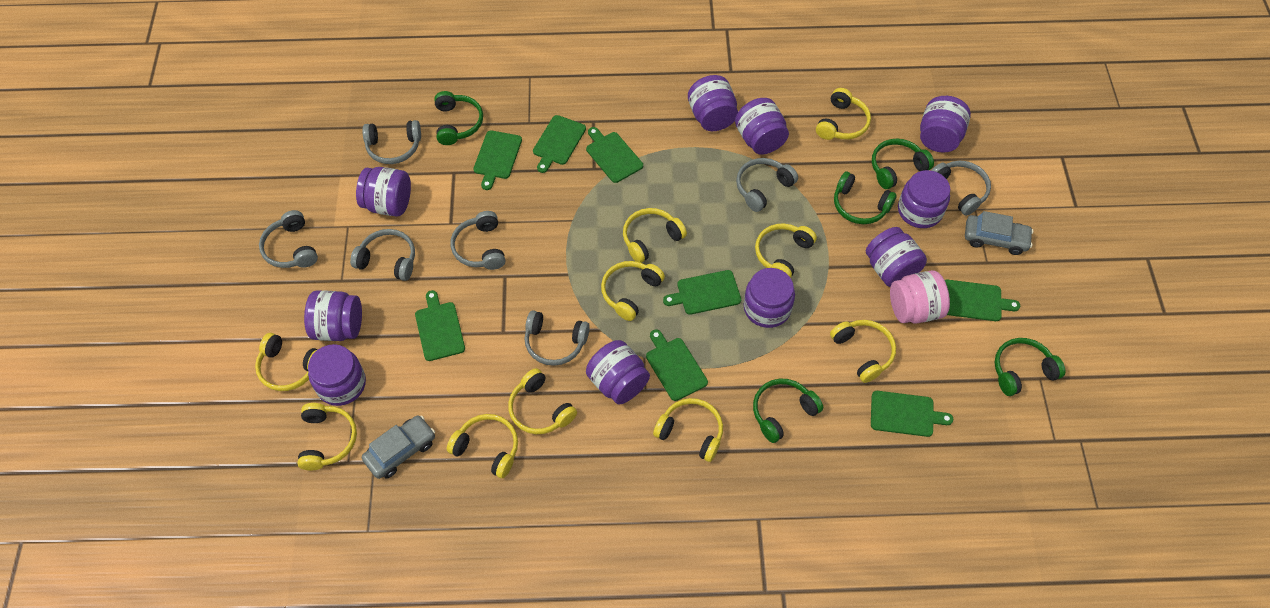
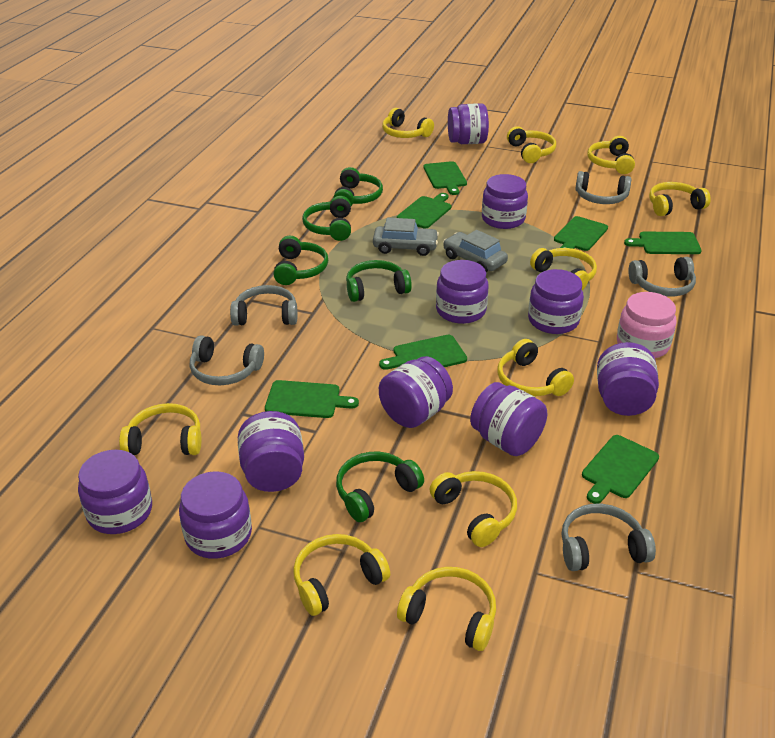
green cutting board: 8 -> 7
grey headphones: 7 -> 5

